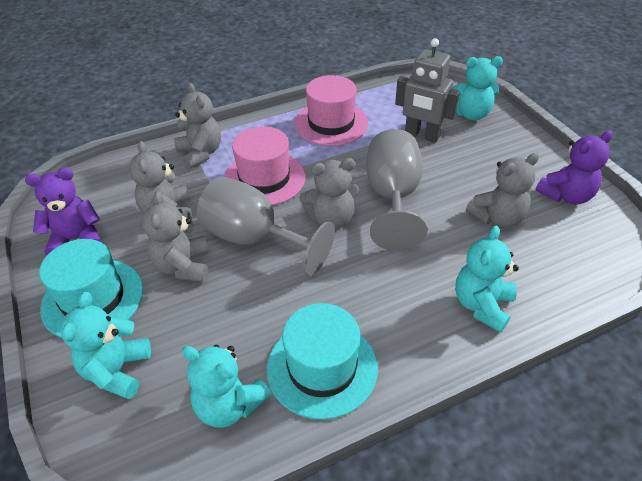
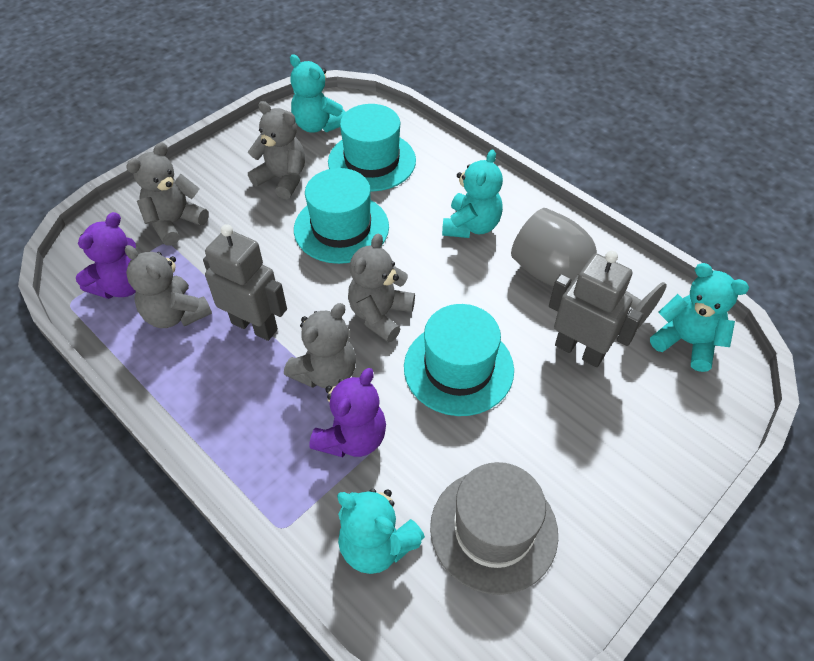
grey goblet: 2 -> 1
grey hat: 0 -> 1
grey robot: 1 -> 2
pink hat: 2 -> 0
turquoise hat: 2 -> 3

